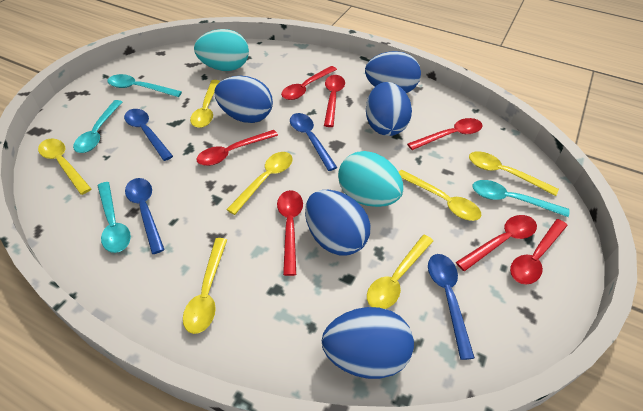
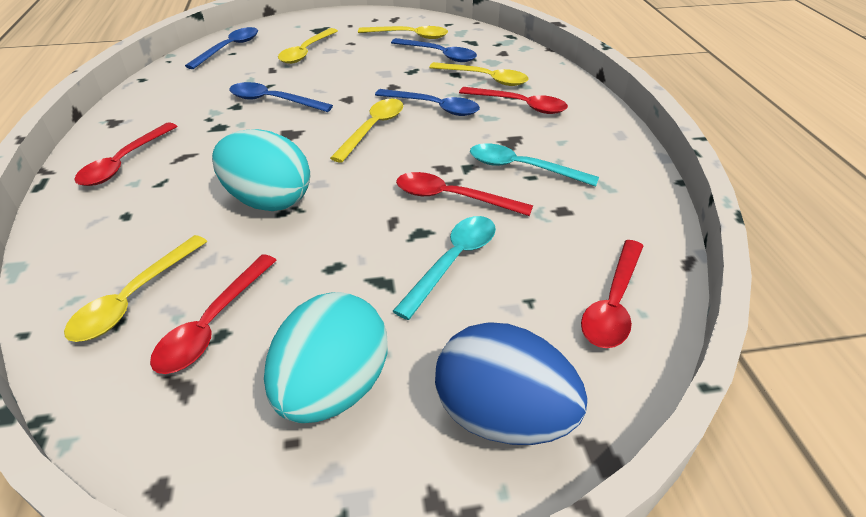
blue egg: 5 -> 1
red spoon: 7 -> 5
turquoise spoon: 4 -> 2
yellow spoon: 7 -> 5

